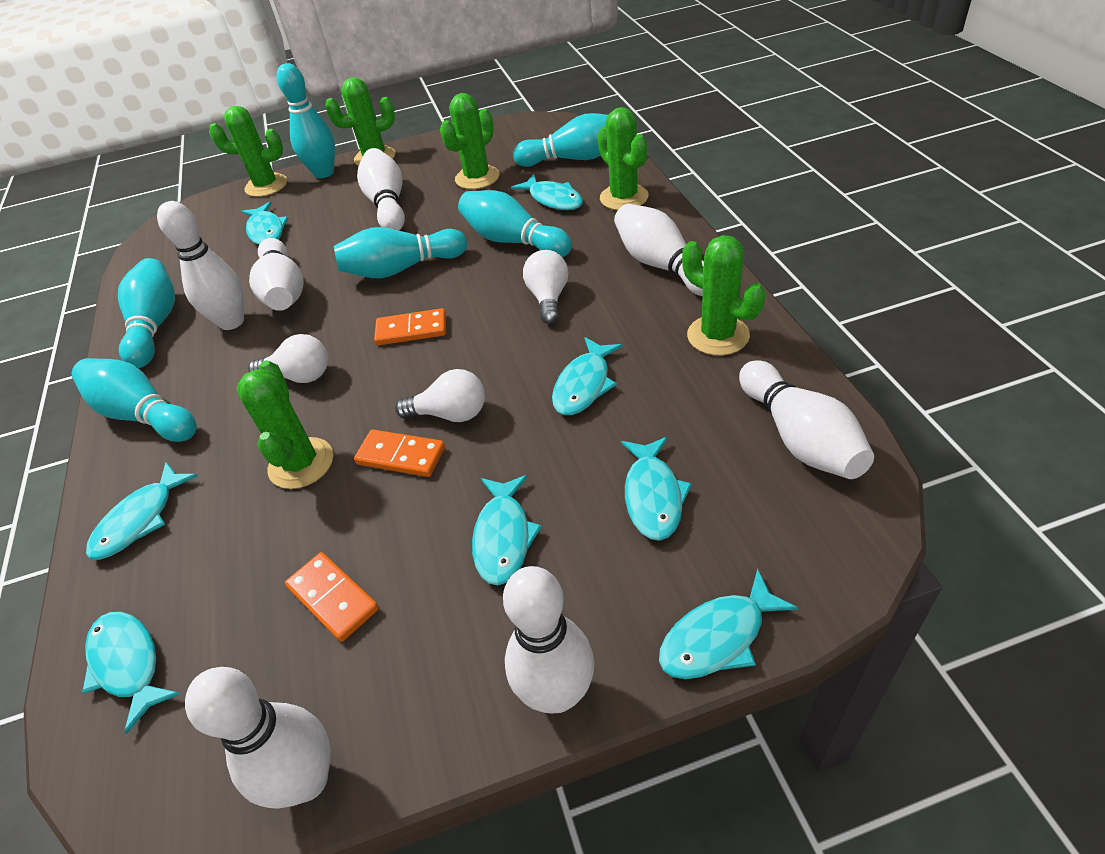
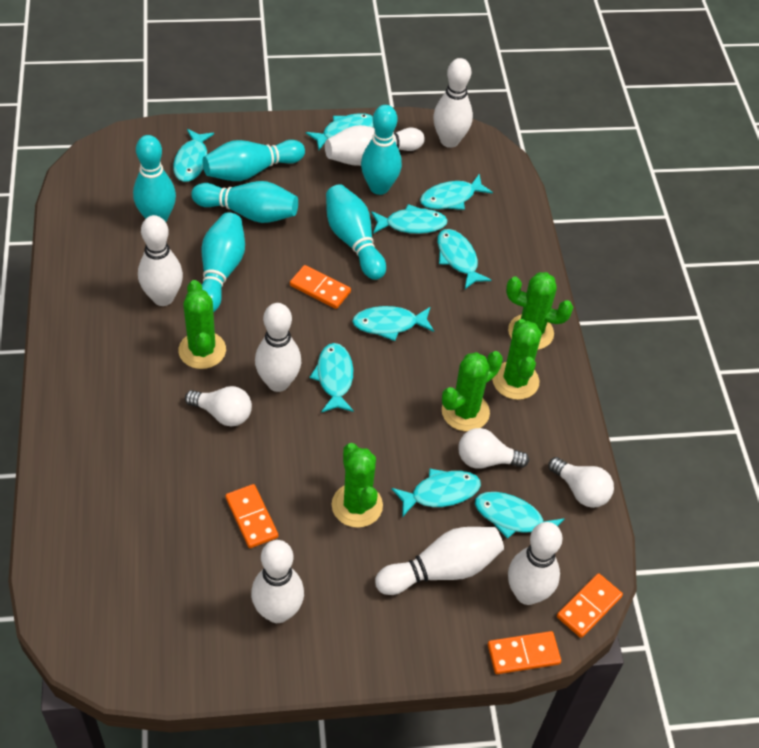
green cactus: 6 -> 5
orange domino: 3 -> 4
turquoise fish: 8 -> 9

